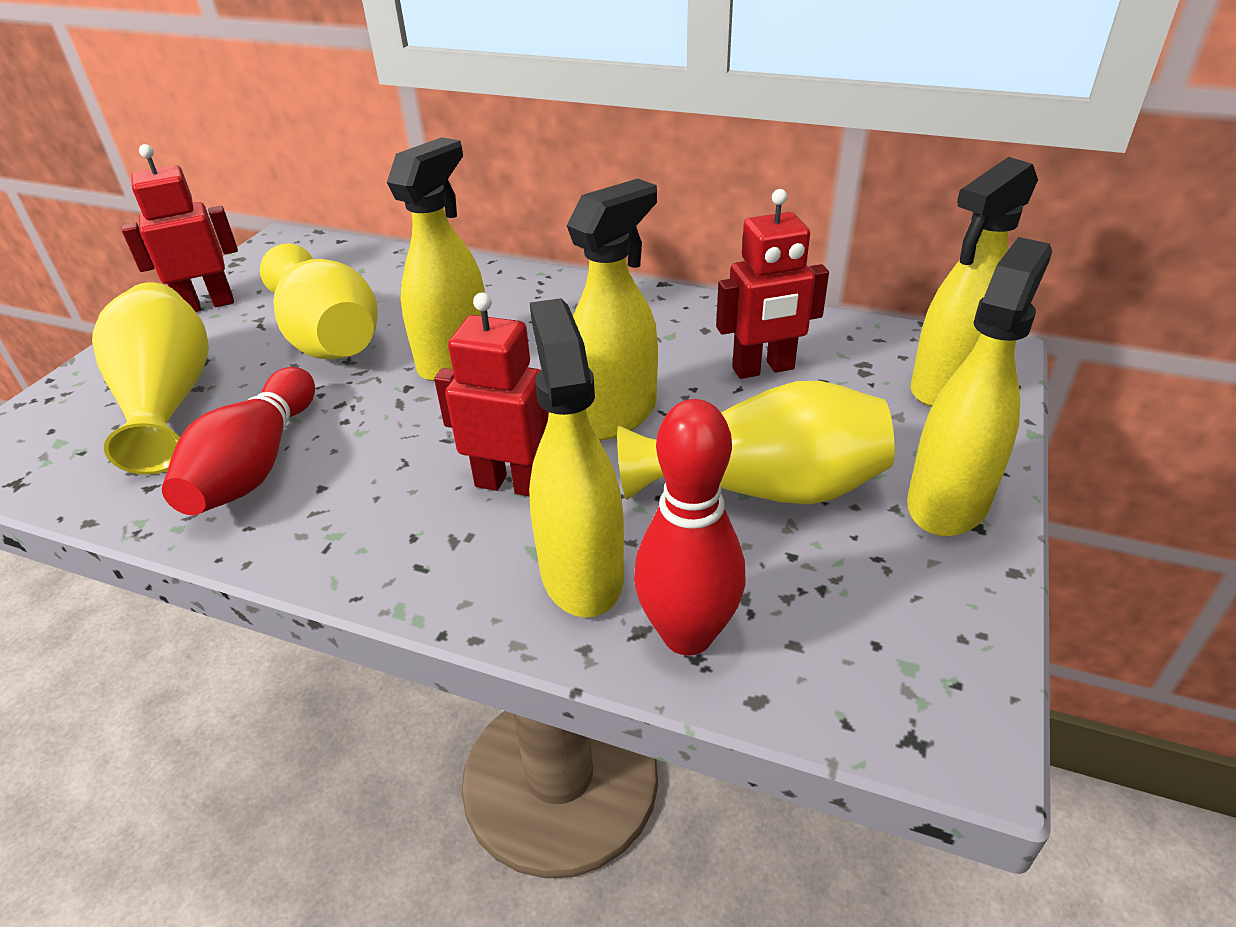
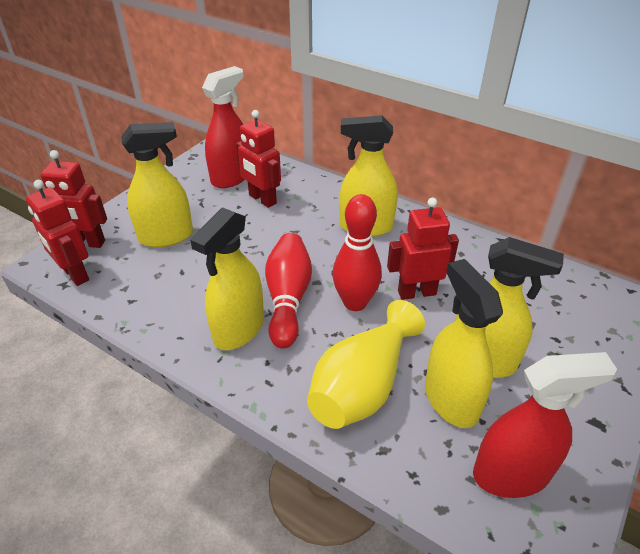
red robot: 3 -> 4
red spray bottle: 0 -> 2
yellow vase: 3 -> 1

